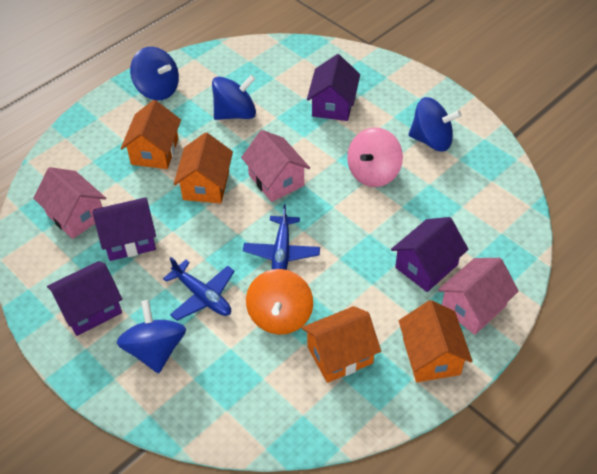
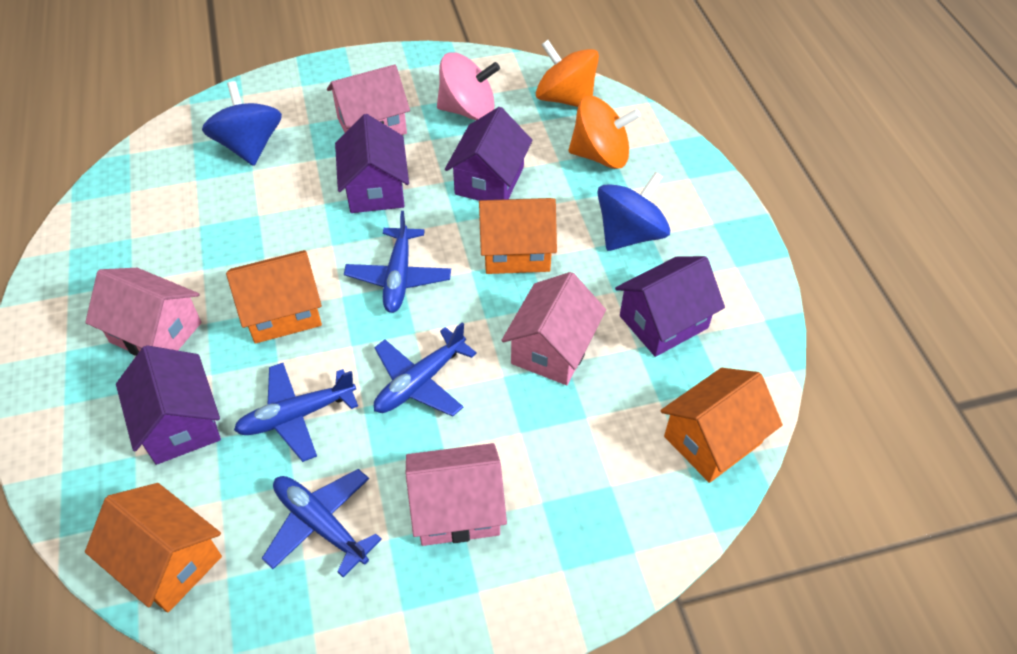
blue plane: 2 -> 4
blue spinning top: 4 -> 2
orange spinning top: 1 -> 2
pink house: 3 -> 4

